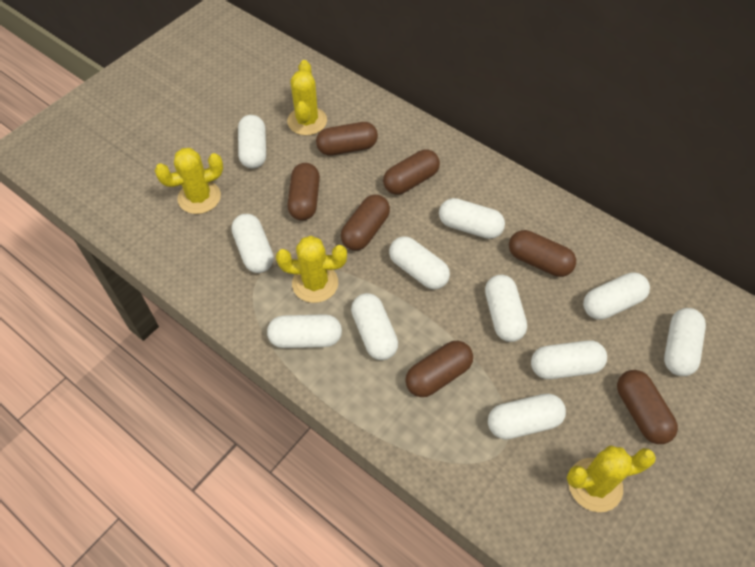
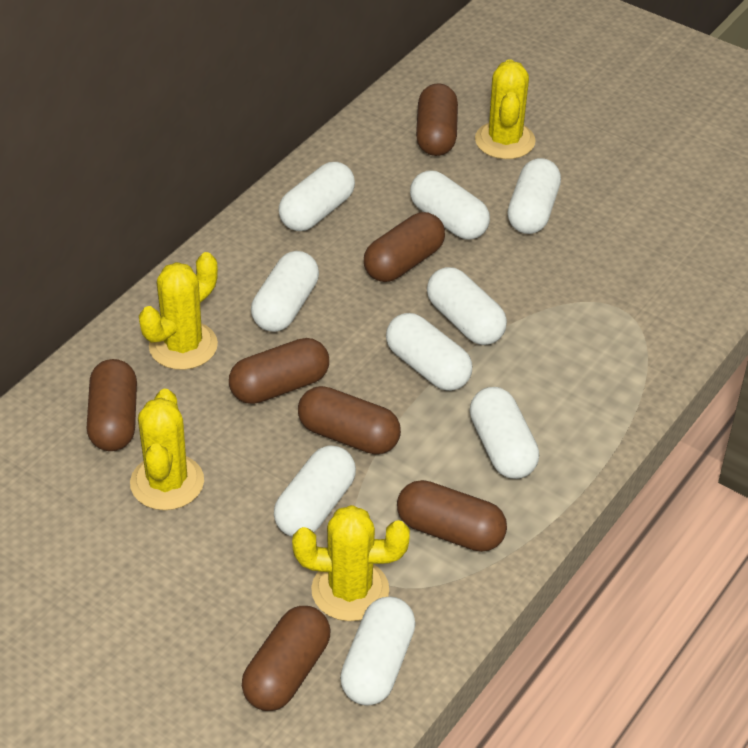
white capsule: 11 -> 9

